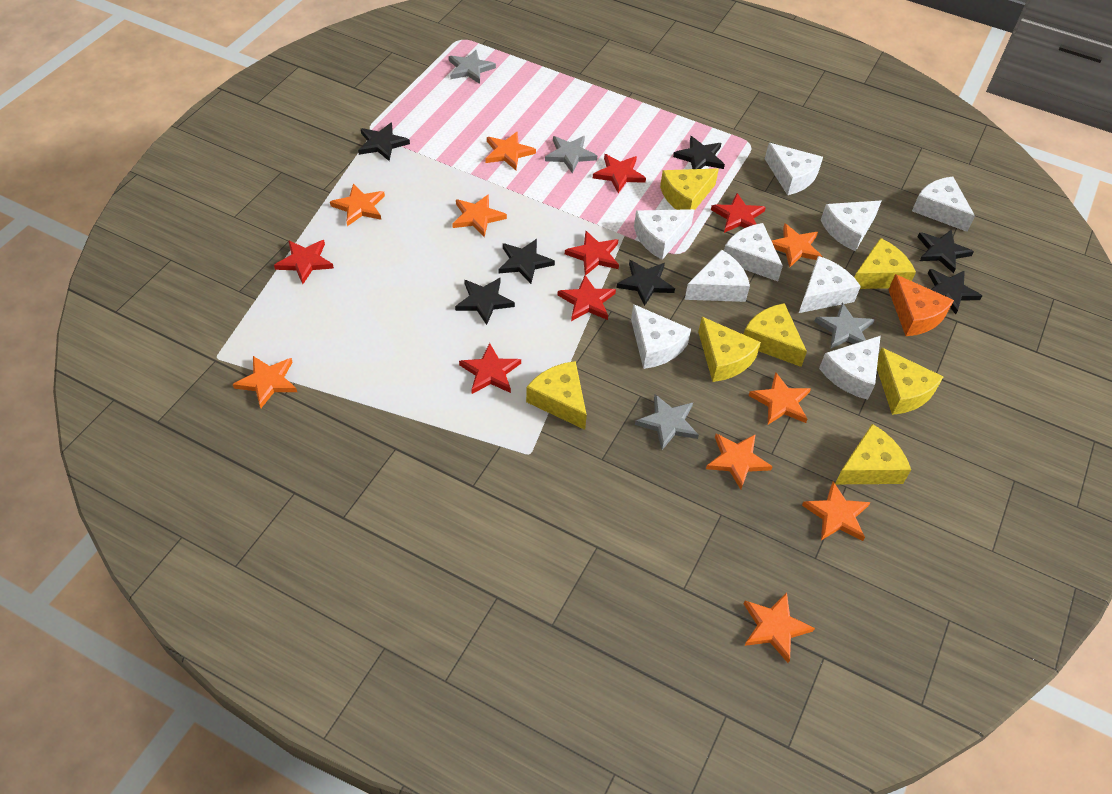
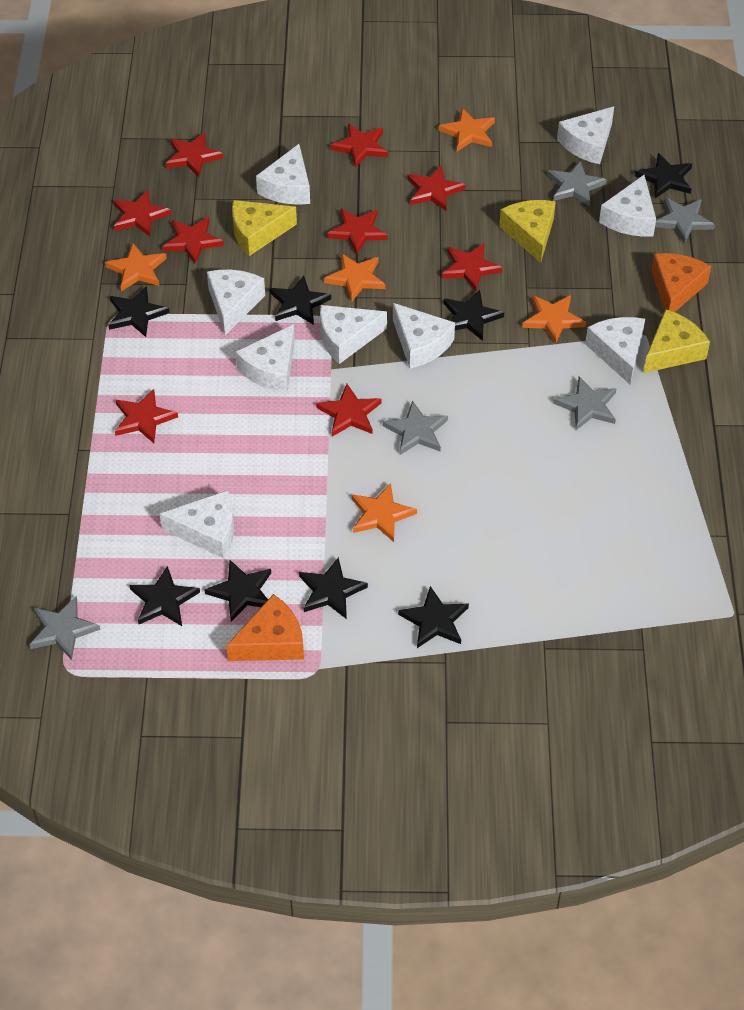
black star: 7 -> 8
grey star: 4 -> 5
orange cheese: 1 -> 2
orange star: 9 -> 5
red star: 6 -> 9
yellow cheese: 7 -> 3

